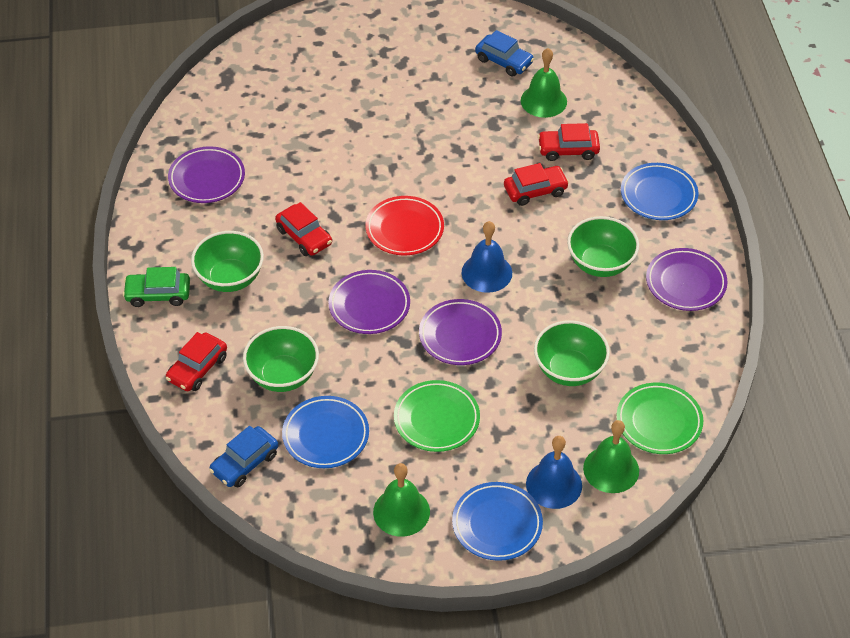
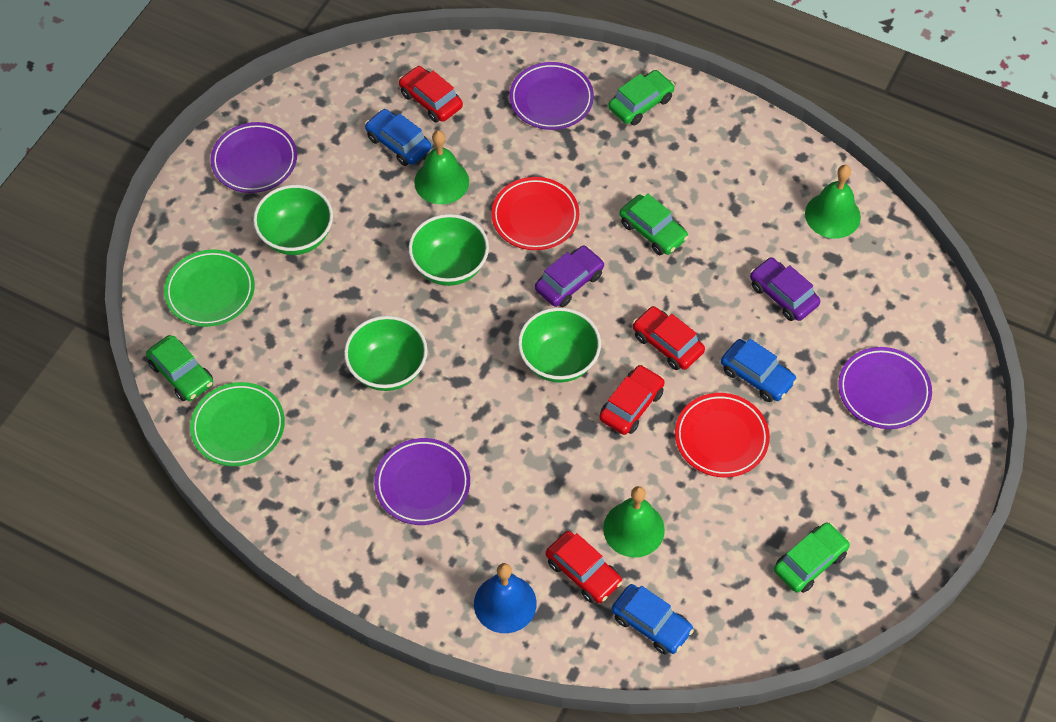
blue bell: 2 -> 1
blue car: 2 -> 3
blue plate: 3 -> 0
green car: 1 -> 4
purple car: 0 -> 2
red plate: 1 -> 2

